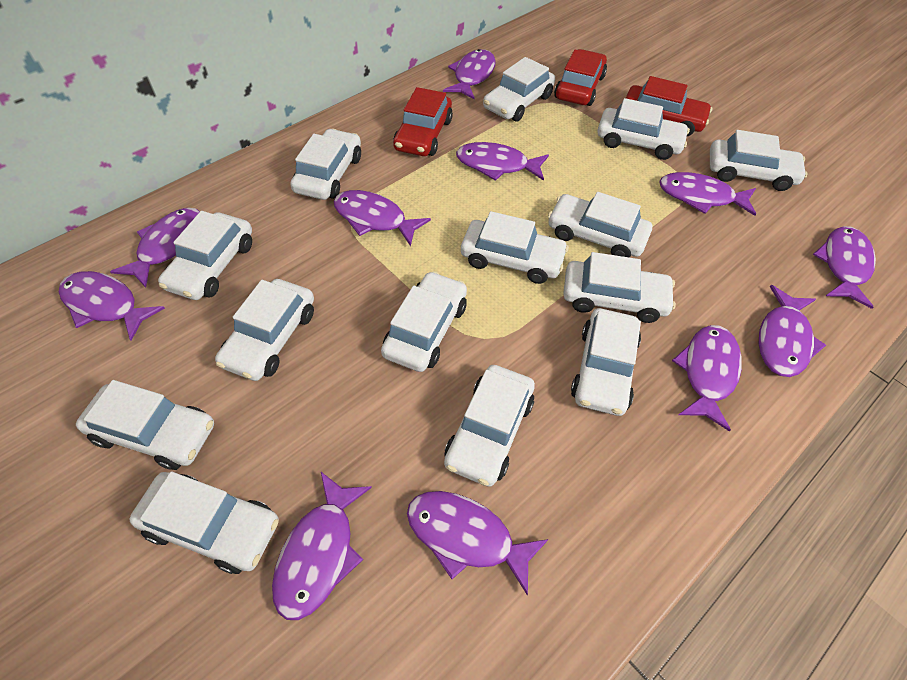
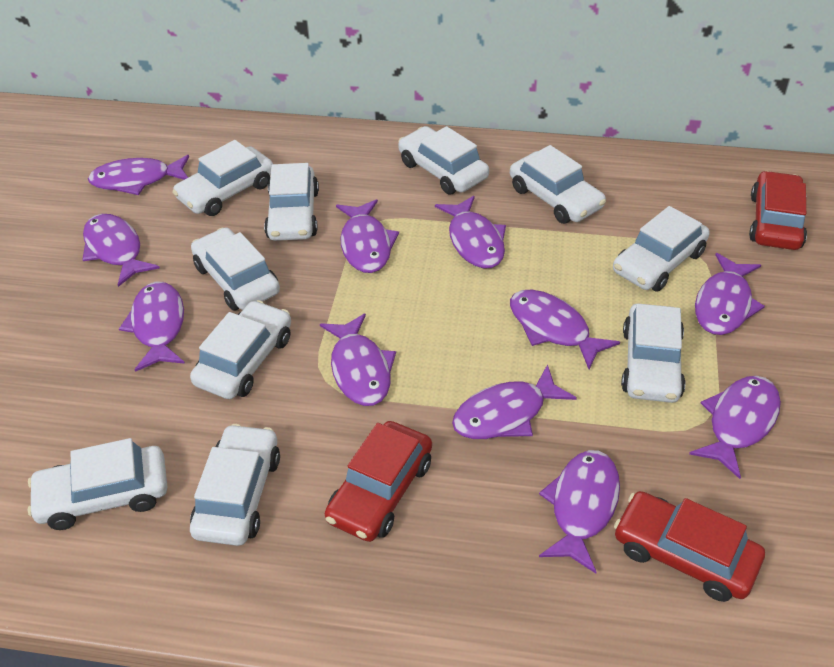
white car: 14 -> 10

